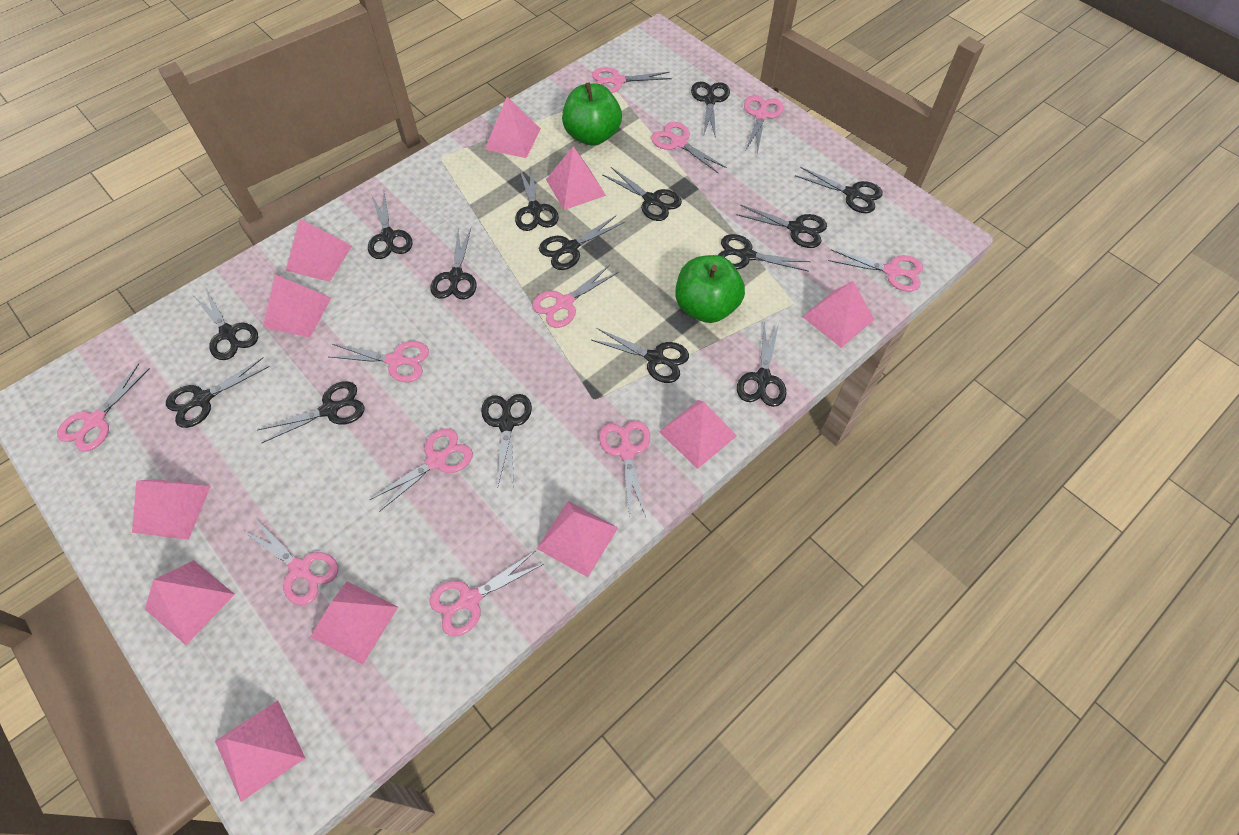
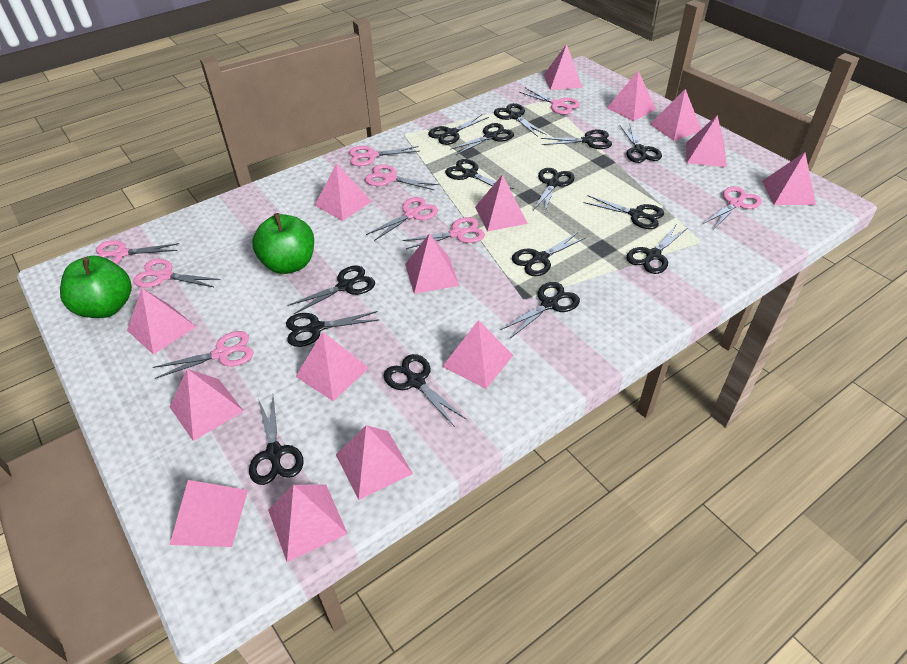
pink pyramid: 11 -> 15
pink scissors: 11 -> 9

